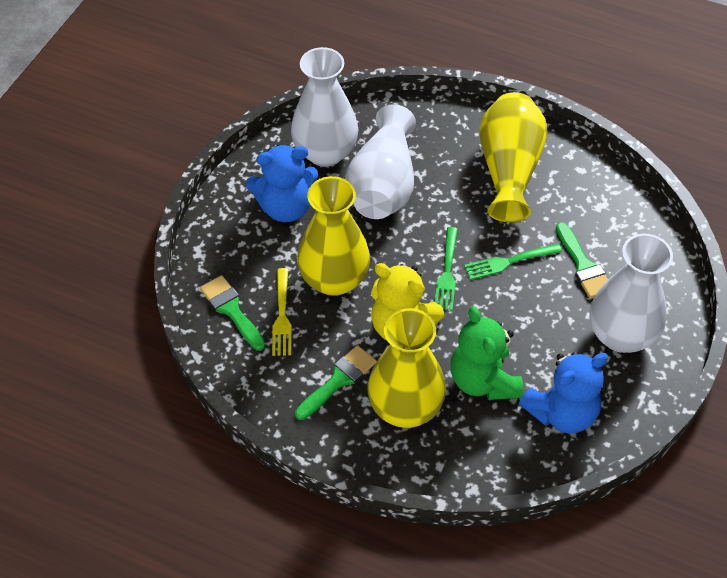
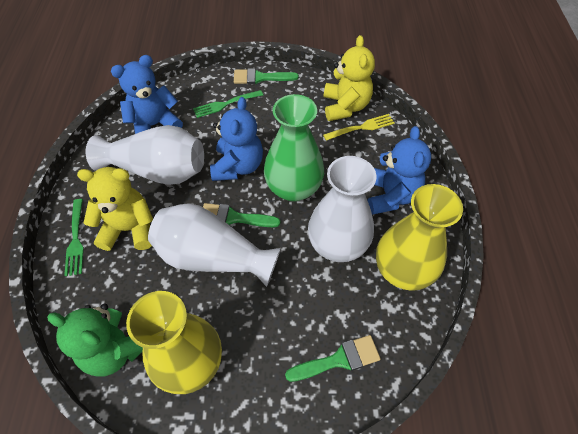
blue teddy bear: 2 -> 3
green vase: 0 -> 1
yellow teddy bear: 1 -> 2
yellow vase: 3 -> 2

